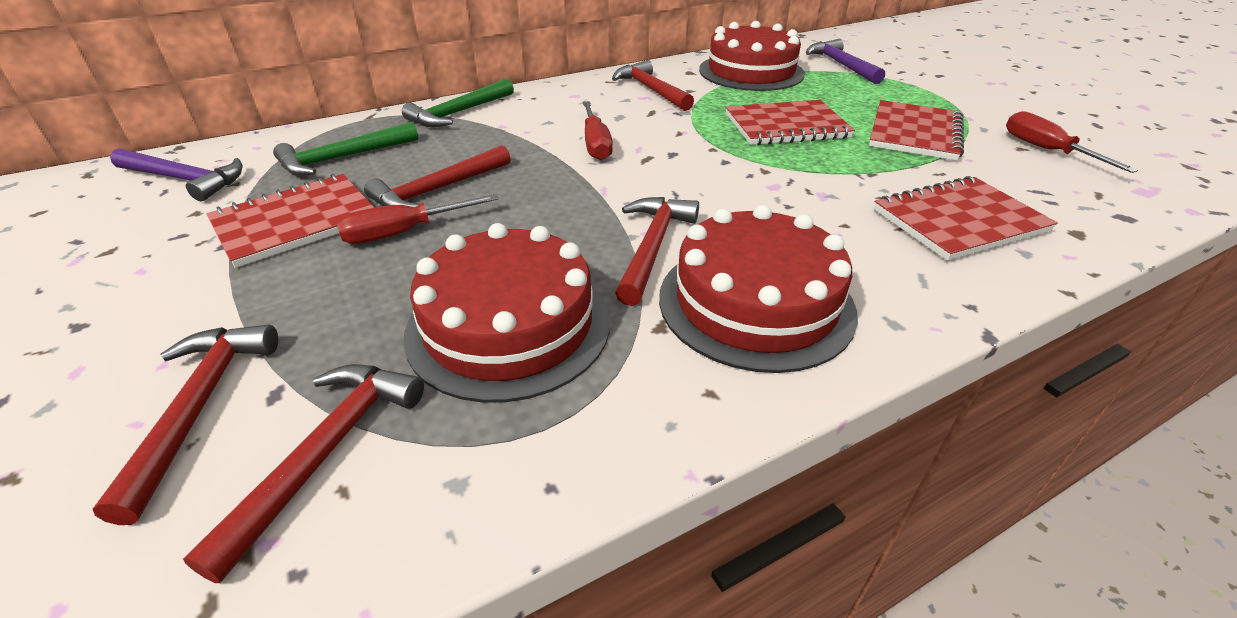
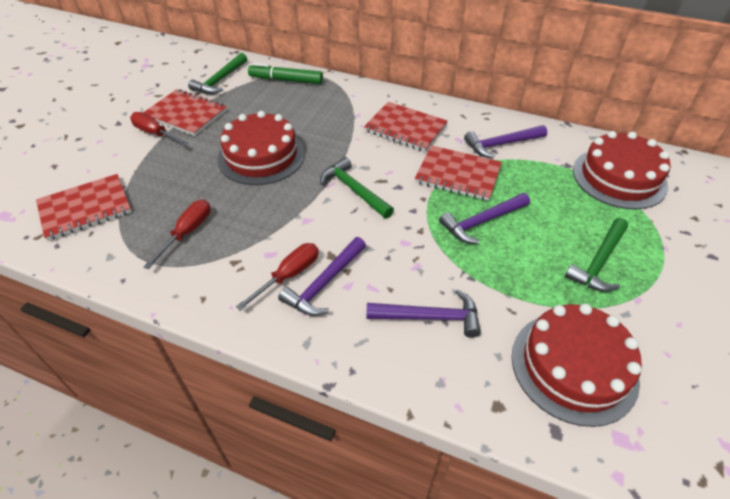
green hammer: 2 -> 3
green marker: 0 -> 1
purple hammer: 2 -> 4
red hammer: 5 -> 0

